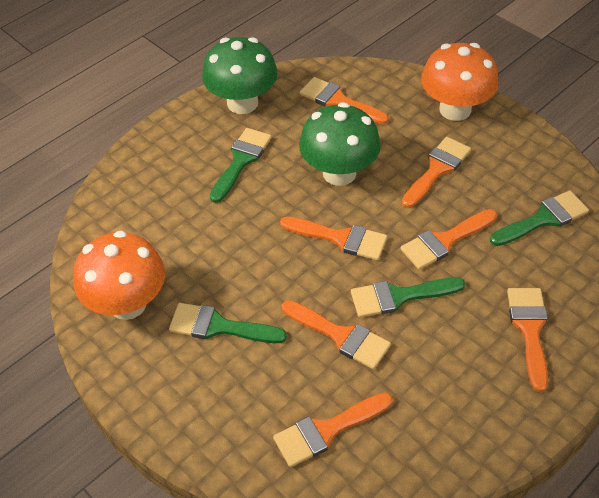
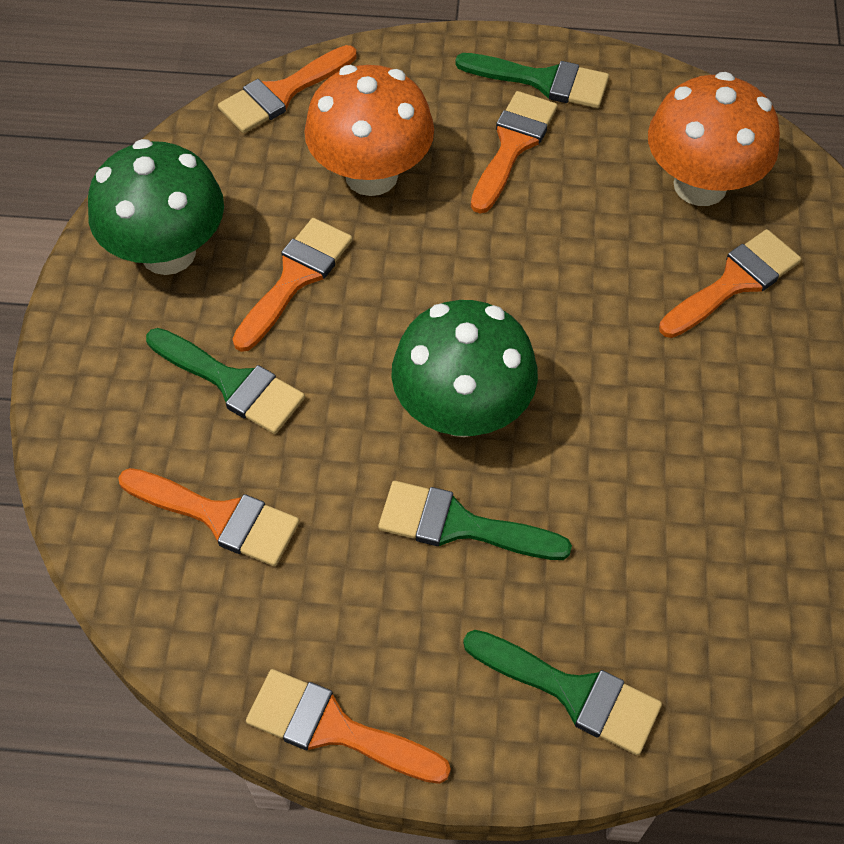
orange brush: 7 -> 6

